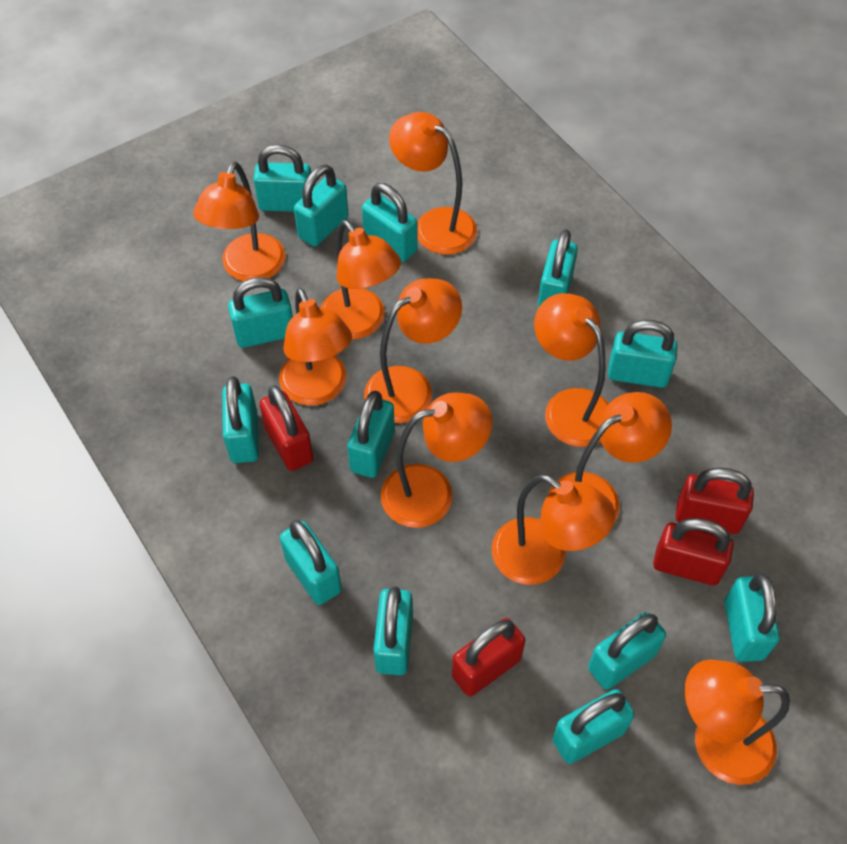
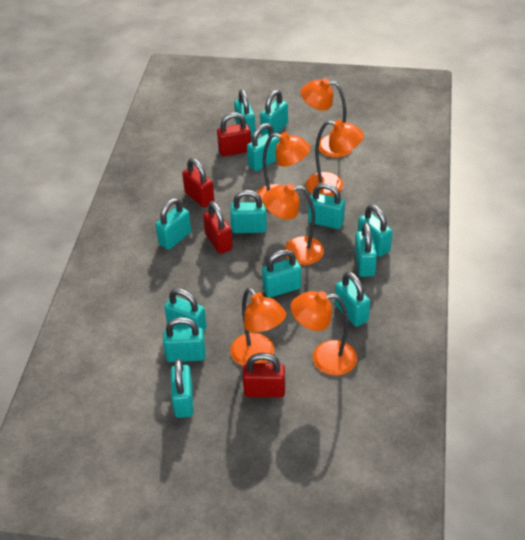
orange lamp: 10 -> 6

